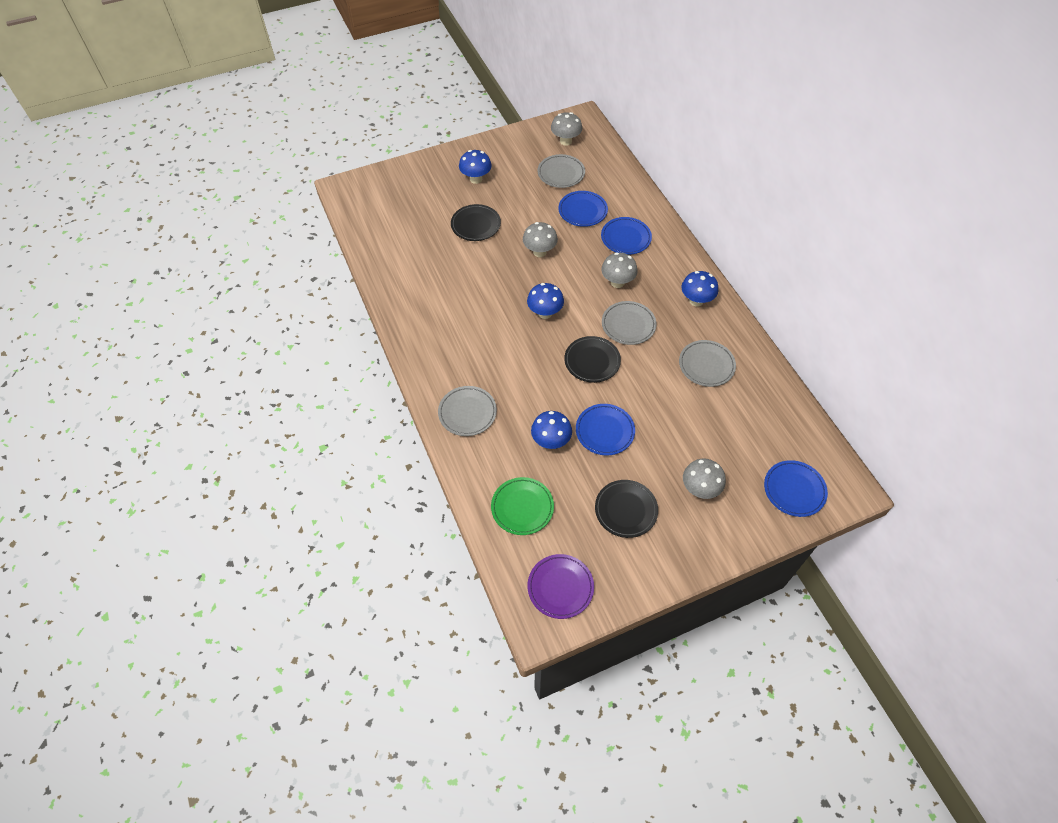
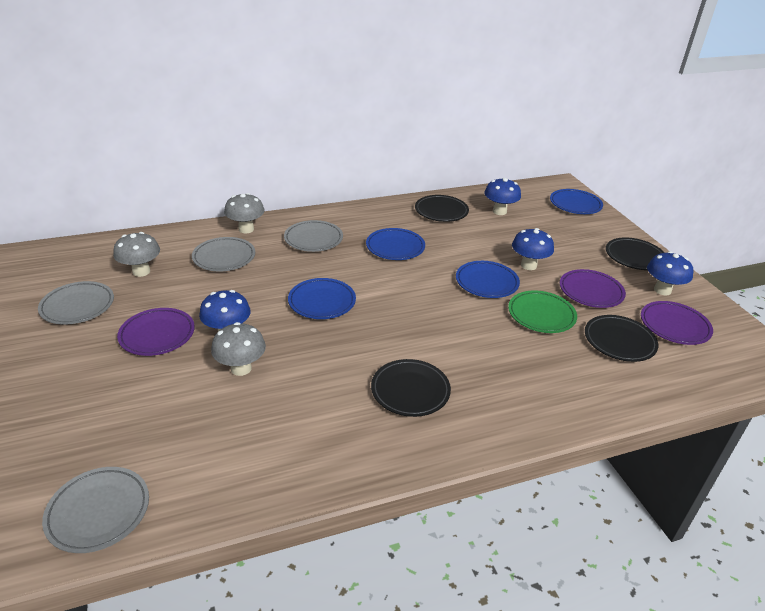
black plate: 3 -> 4
grey mushroom: 4 -> 3
purple plate: 1 -> 3

